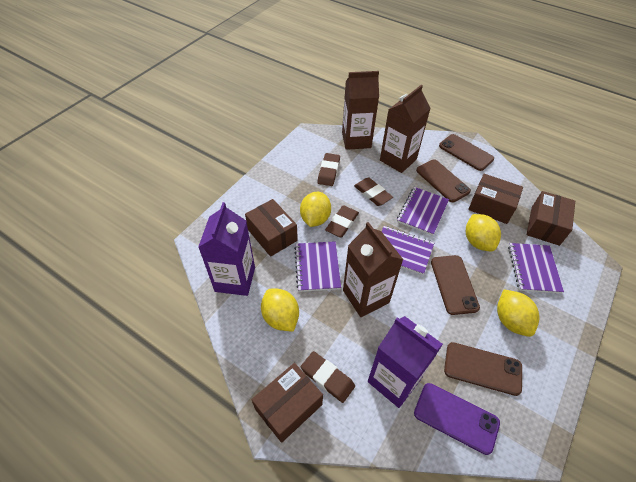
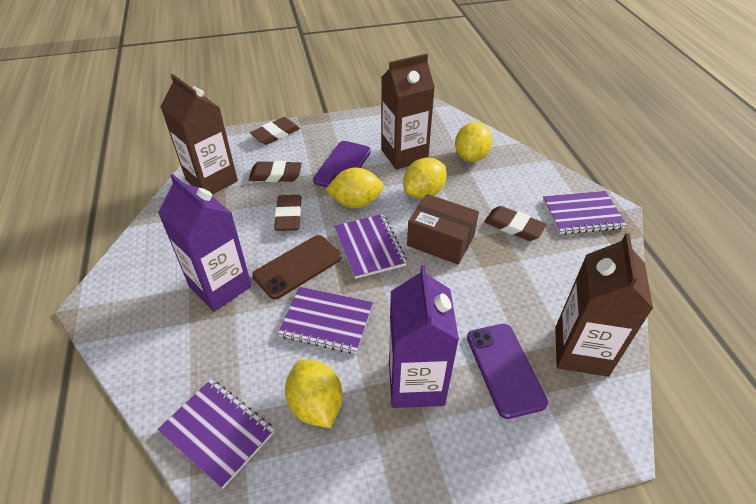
brown box: 4 -> 1
brown phone: 4 -> 1
purple phone: 1 -> 2

